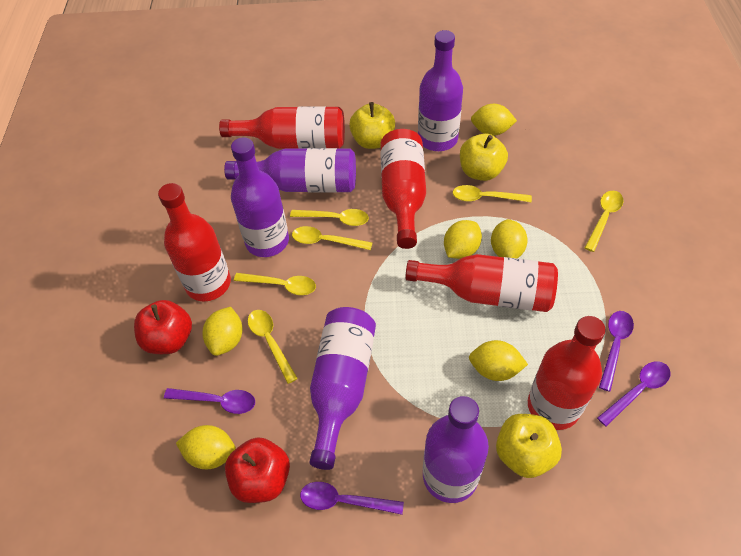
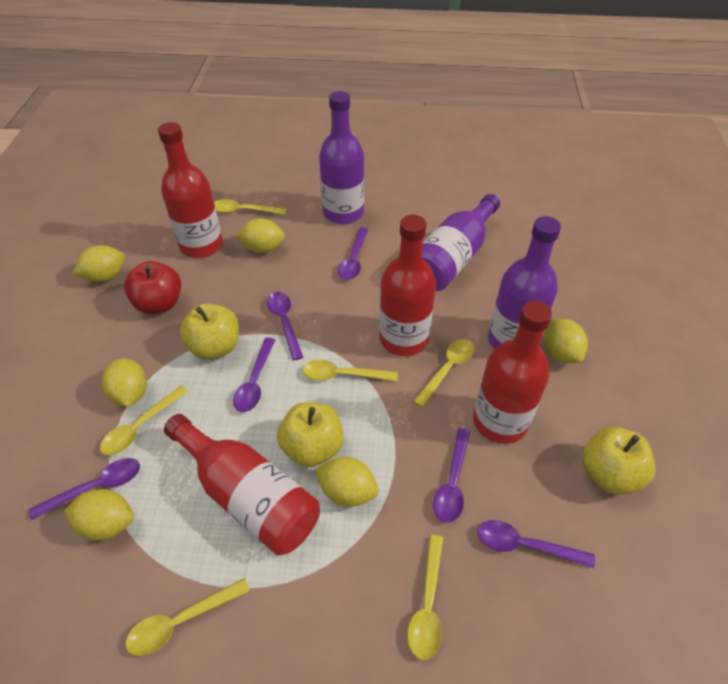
purple bottle: 5 -> 3
purple spoon: 4 -> 6
red apple: 2 -> 1
red bottle: 5 -> 4

